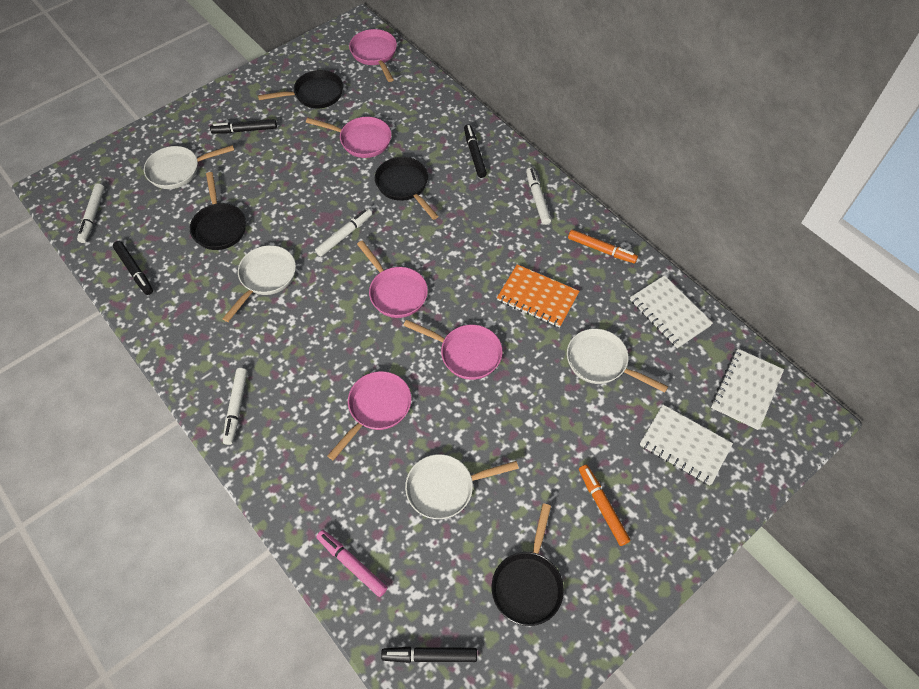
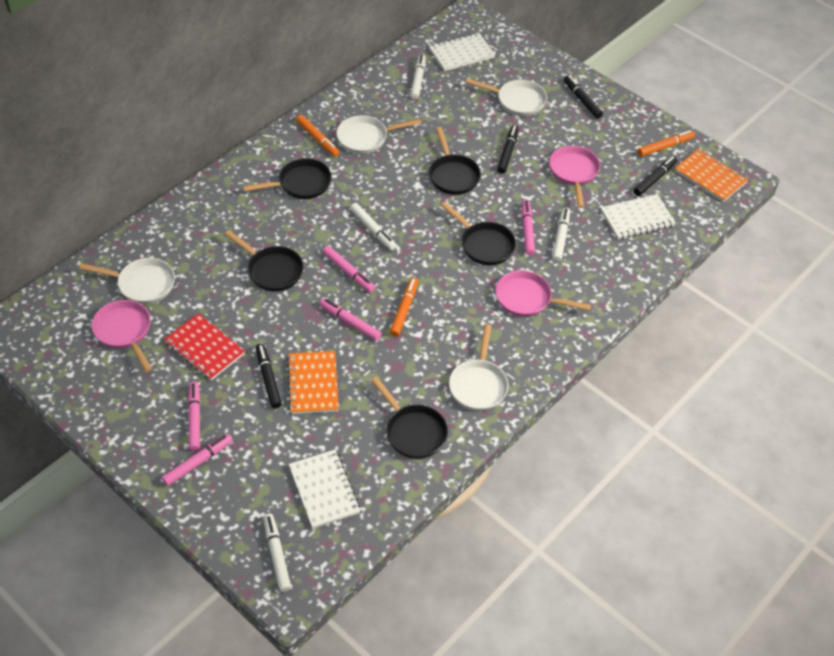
black pan: 4 -> 5
orange marker: 2 -> 3
orange notebook: 1 -> 2
pink marker: 1 -> 5
pink pan: 5 -> 3
red notebook: 0 -> 1

